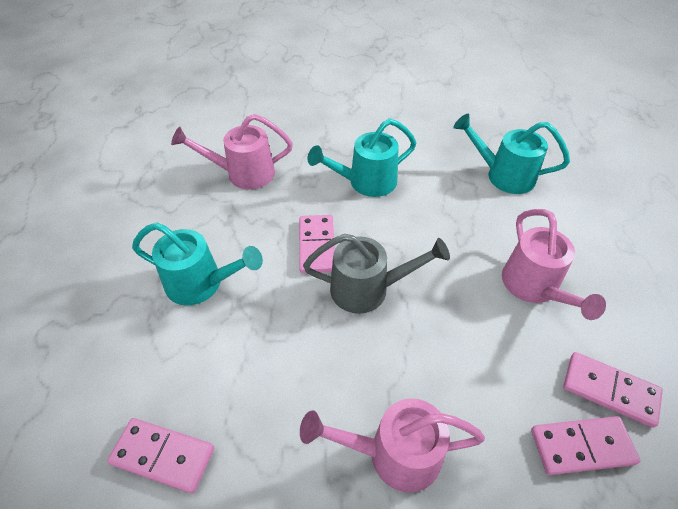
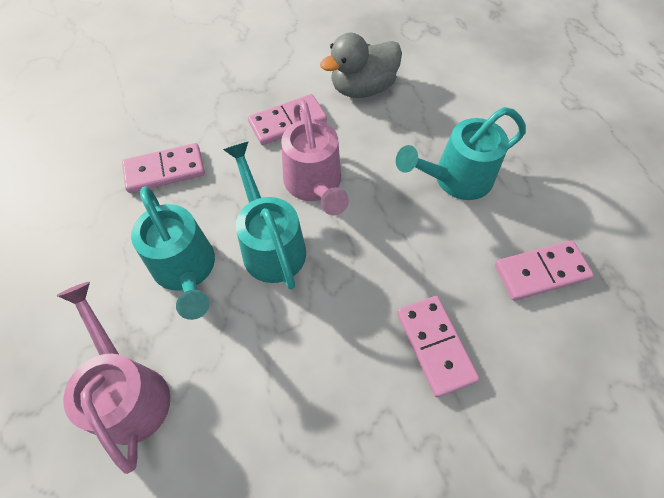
grey duck: 0 -> 1
grey watering can: 1 -> 0
pink watering can: 3 -> 2

